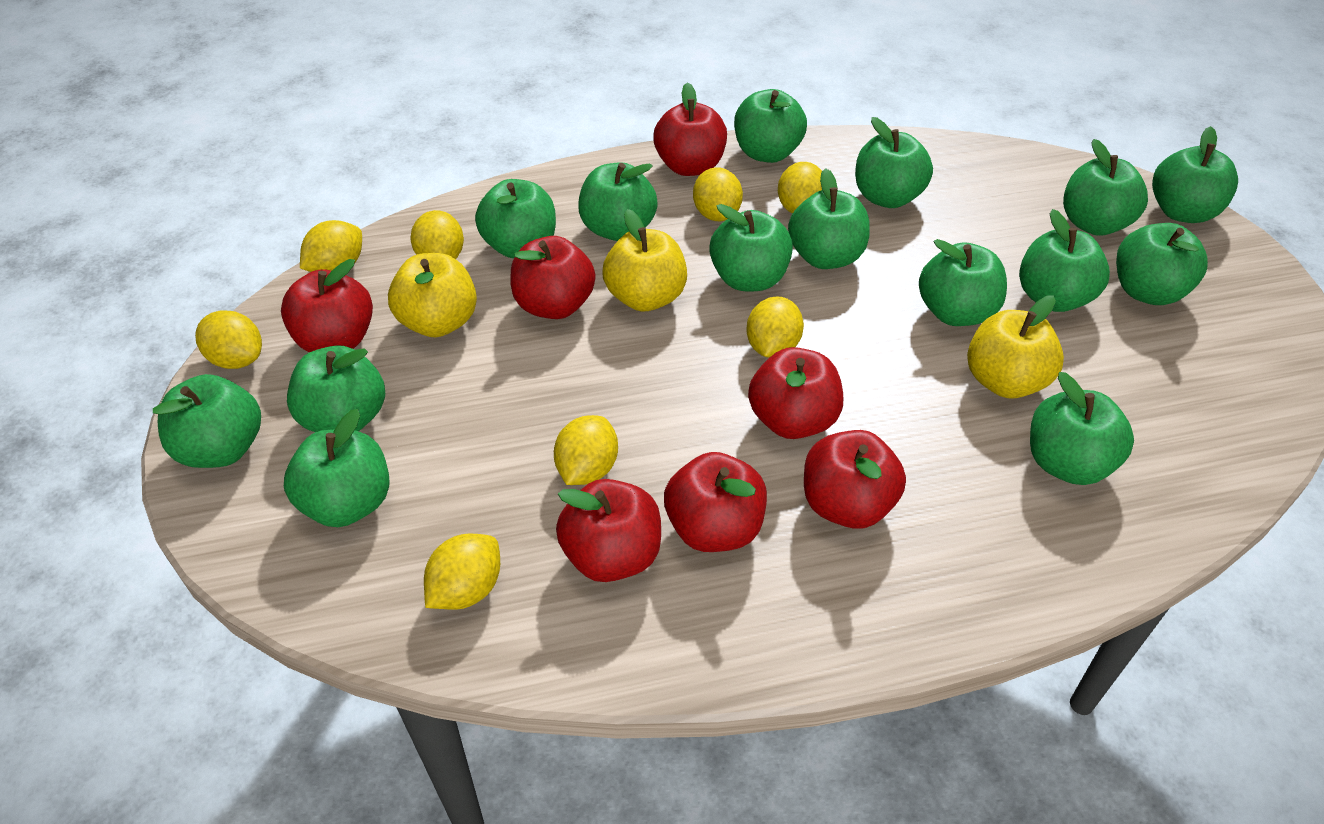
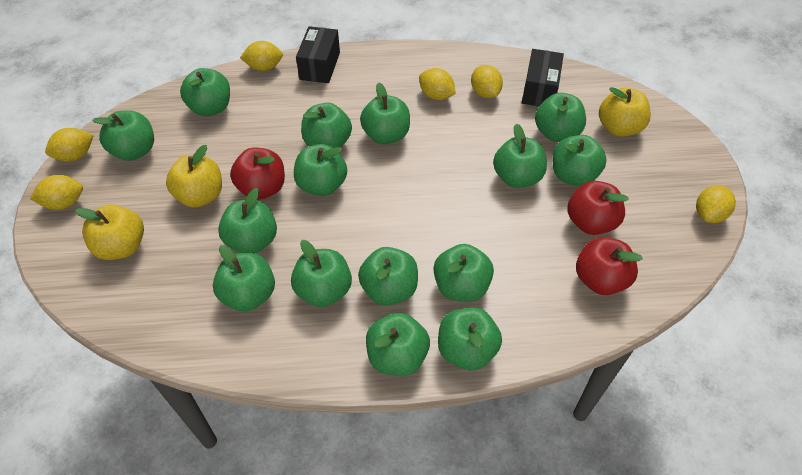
black box: 0 -> 2
red apple: 7 -> 3
yellow lemon: 8 -> 6

